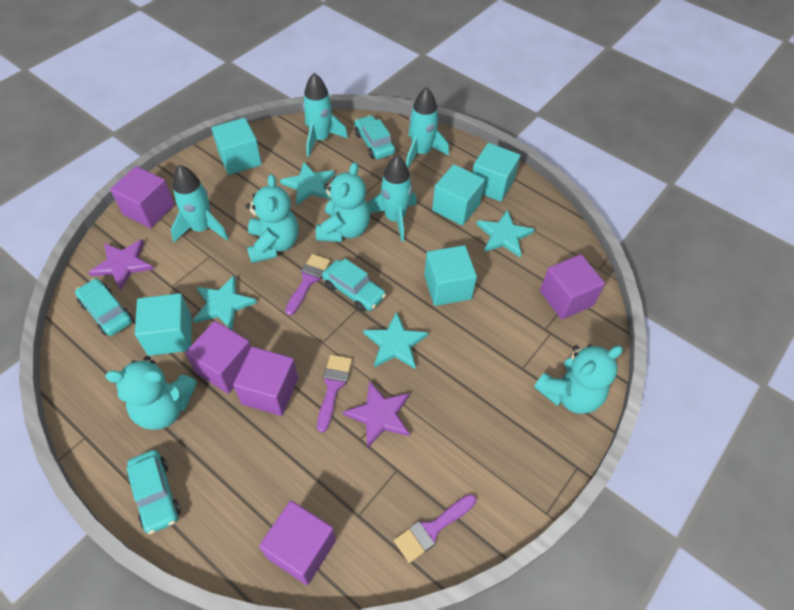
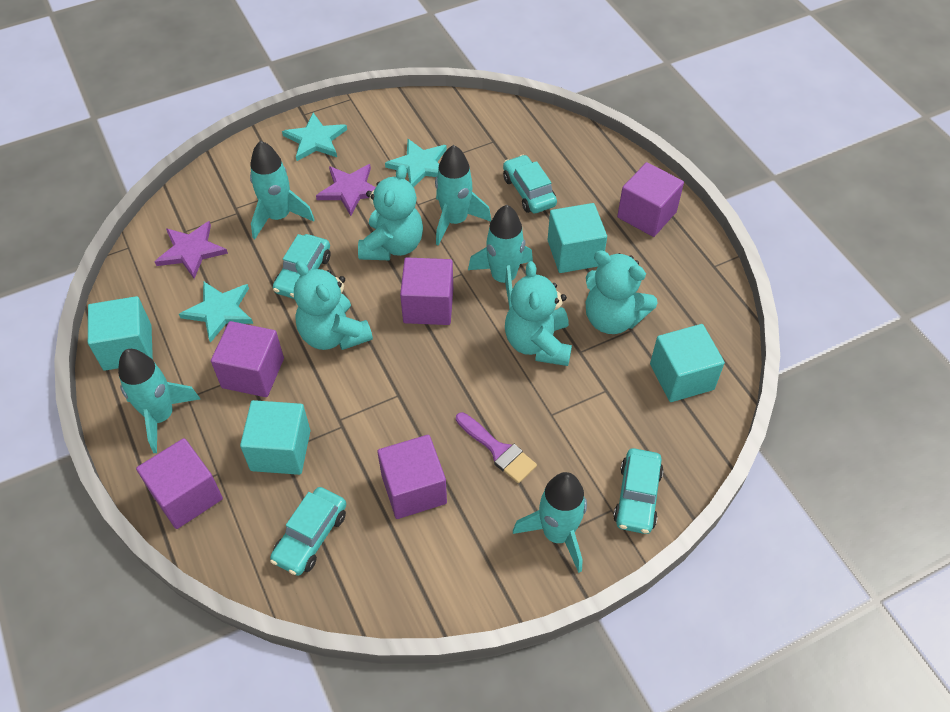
purple brush: 3 -> 1
turquoise cube: 5 -> 4
turquoise rocket: 4 -> 5
turquoise star: 4 -> 3

